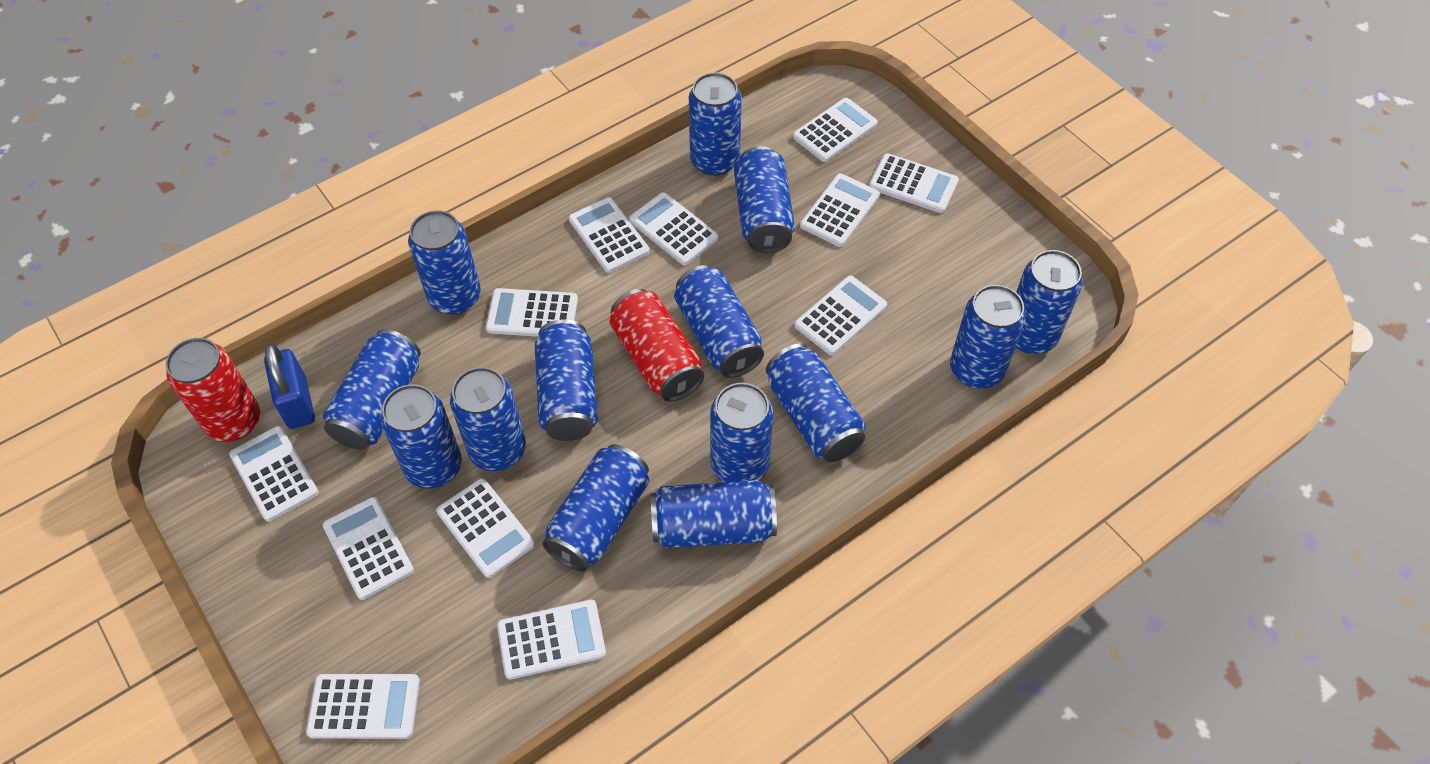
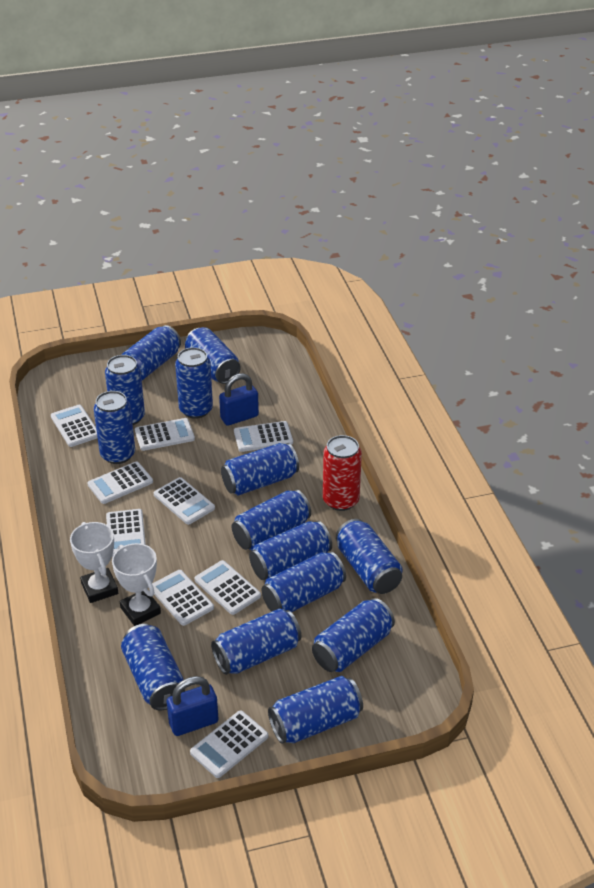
blue padlock: 1 -> 2
red can: 2 -> 1
white calculator: 12 -> 9
white trophy: 0 -> 2

